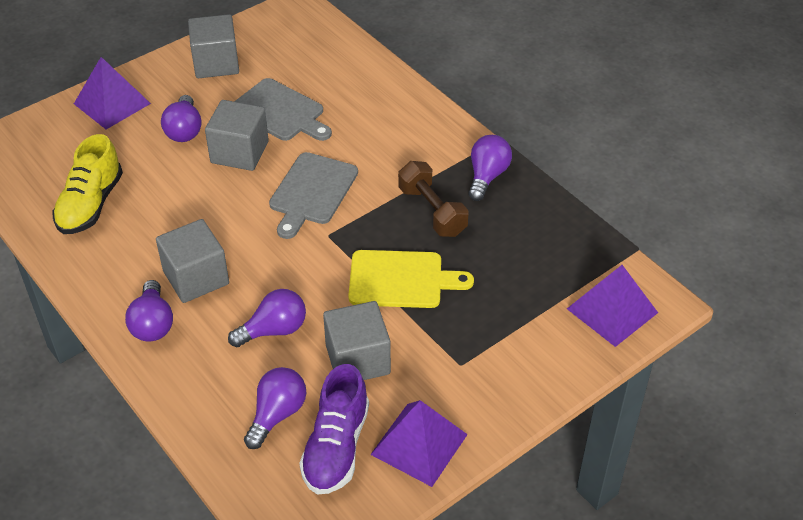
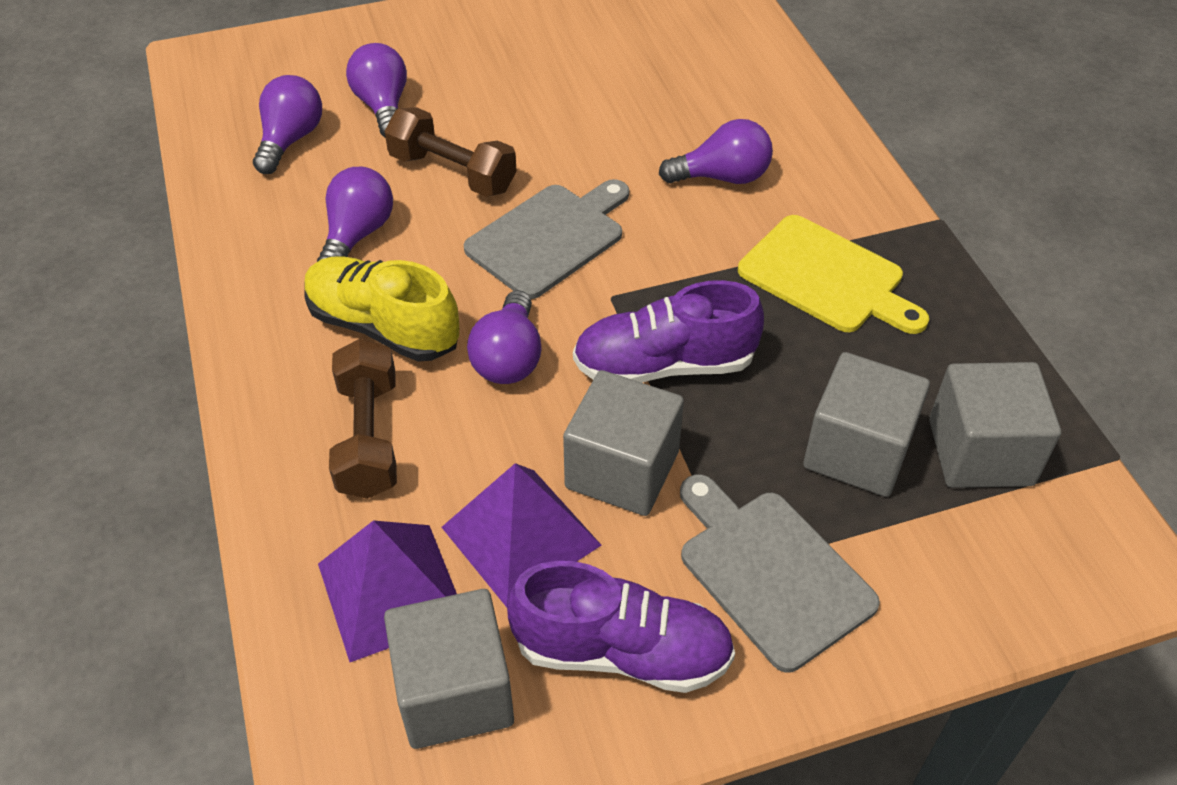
brown dumbbell: 1 -> 2
purple pyramid: 3 -> 2
purple shoe: 1 -> 2

